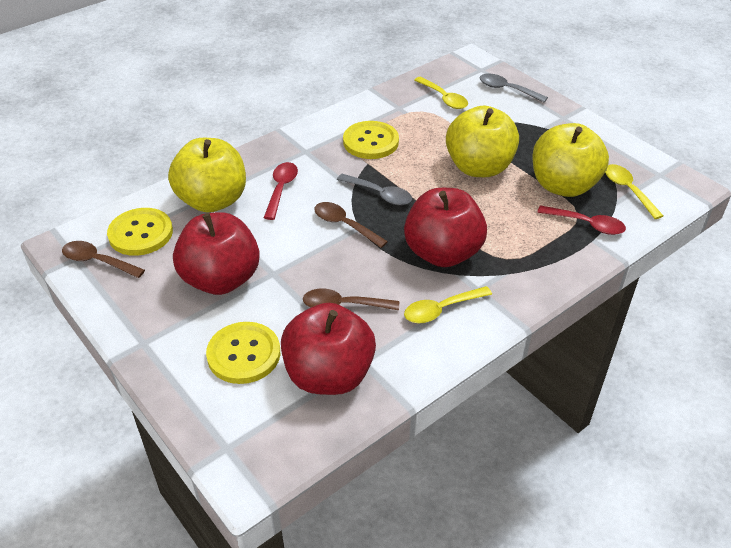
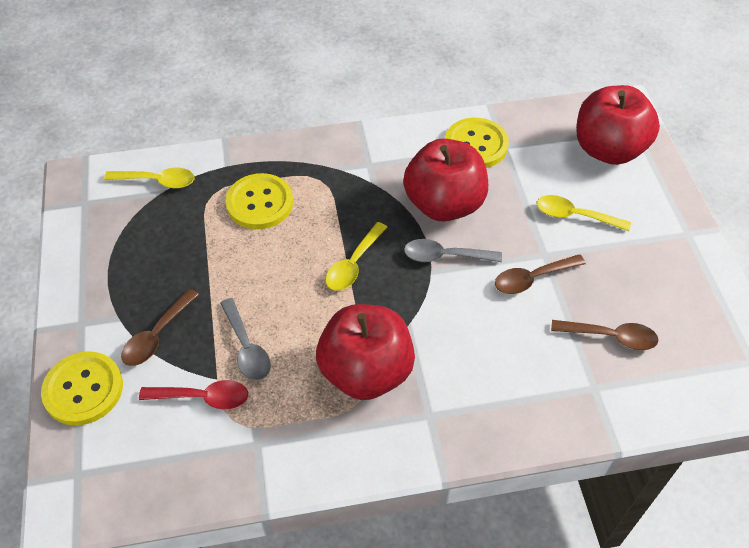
red spoon: 2 -> 1
yellow apple: 3 -> 0

